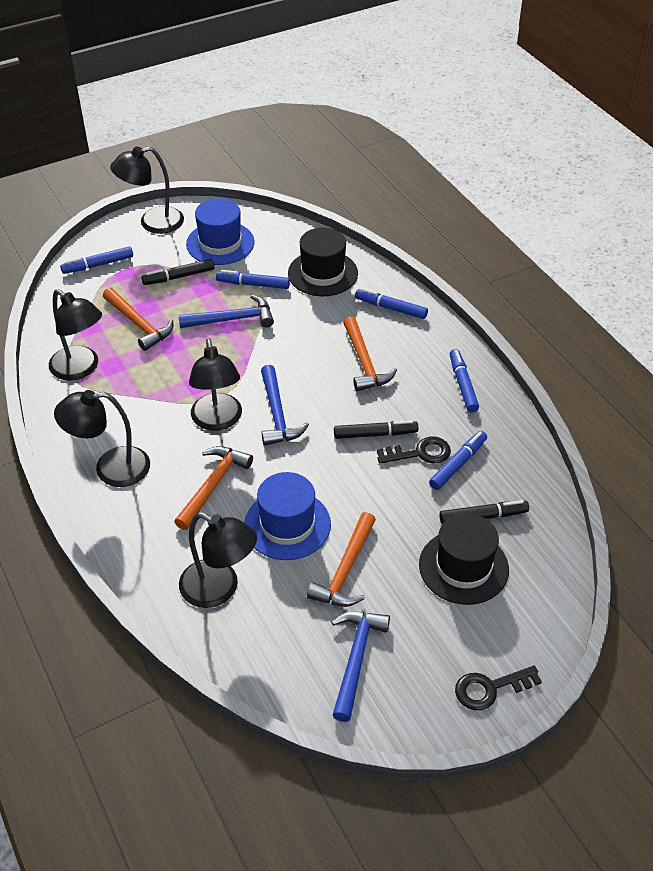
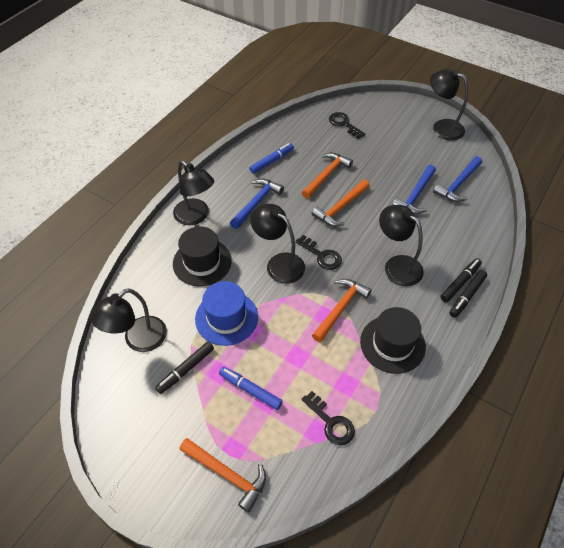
black key: 2 -> 3
blue hat: 2 -> 1
blue marker: 5 -> 2

